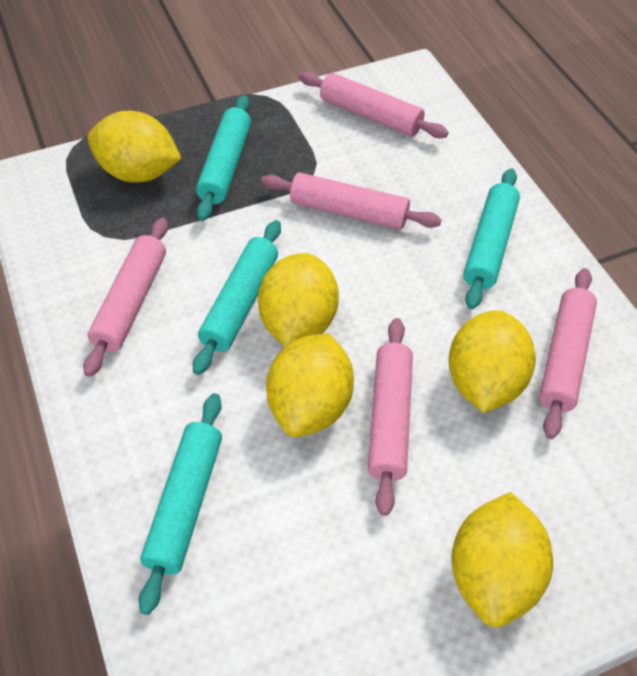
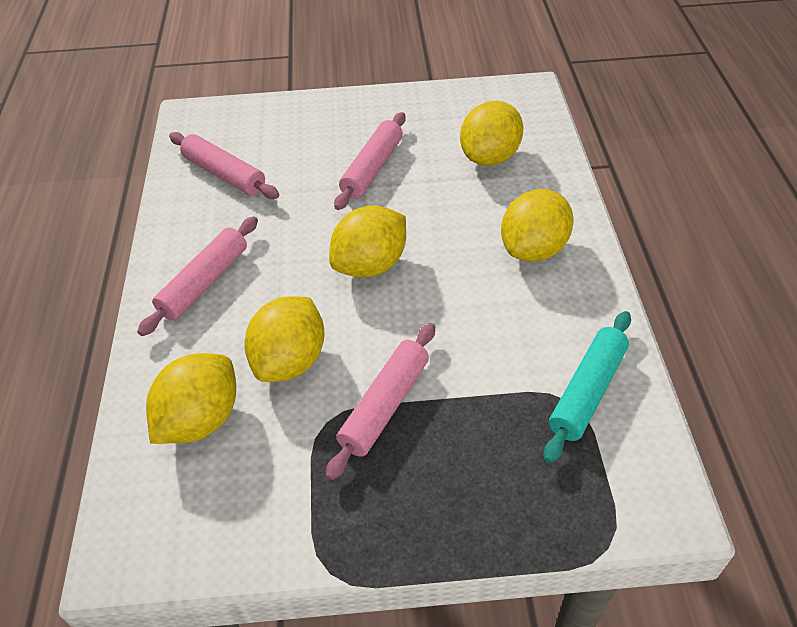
pink rolling pin: 5 -> 4
turquoise rolling pin: 4 -> 1

